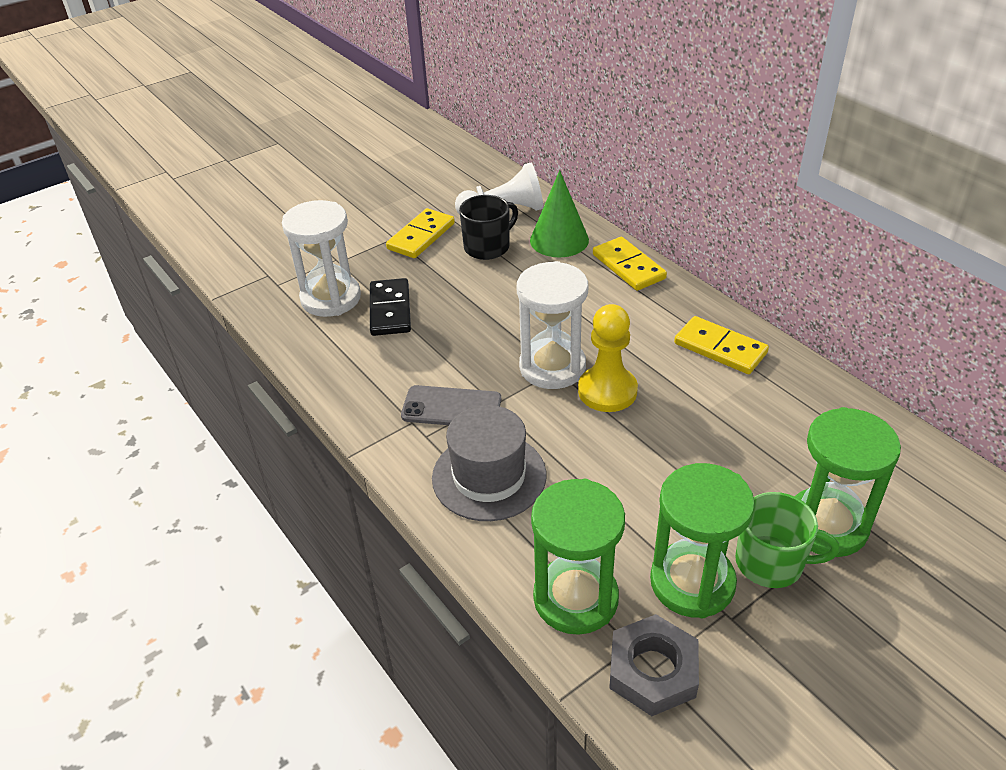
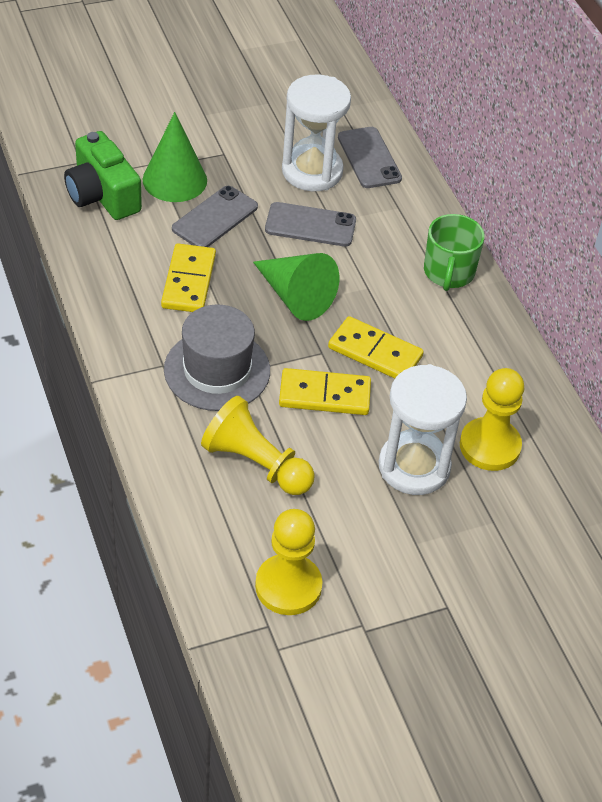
black domino: 1 -> 0
black mug: 1 -> 0
green camera: 0 -> 1
green cone: 1 -> 2
green hourglass: 3 -> 0
grey nut: 1 -> 0
grey phone: 1 -> 3
white pawn: 1 -> 0
yellow pawn: 1 -> 3

